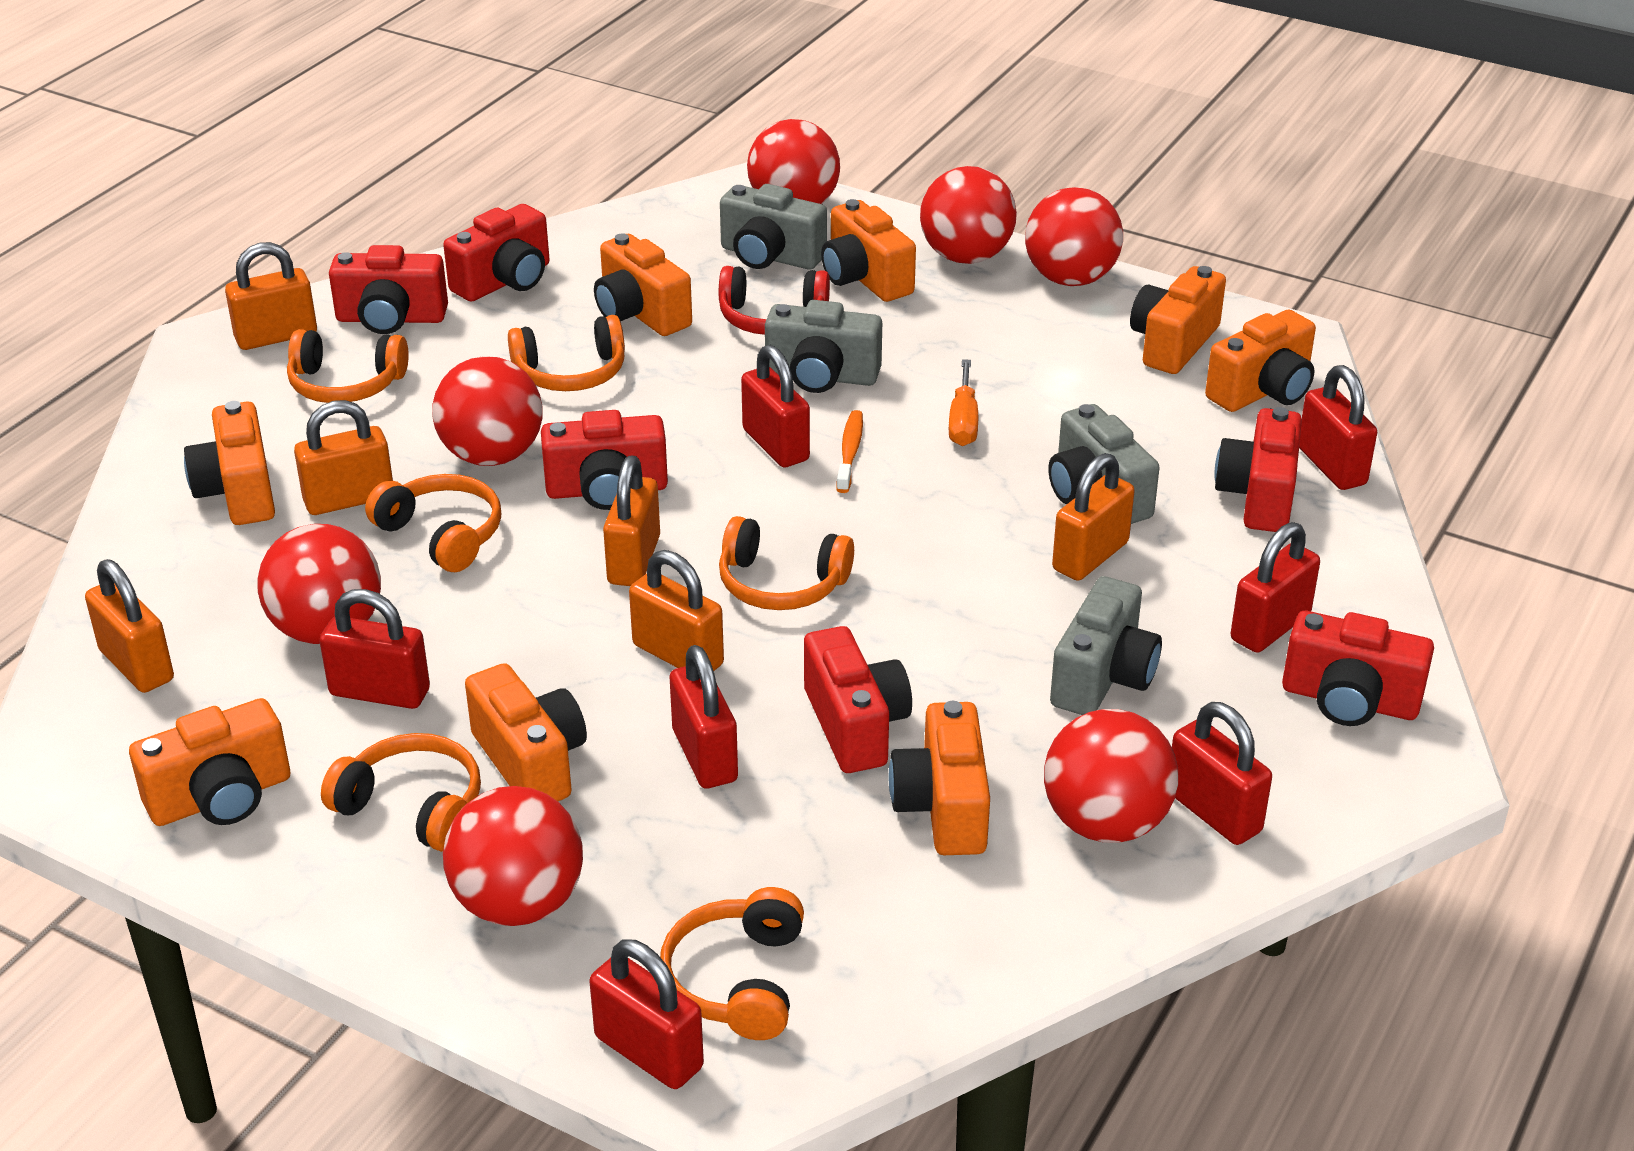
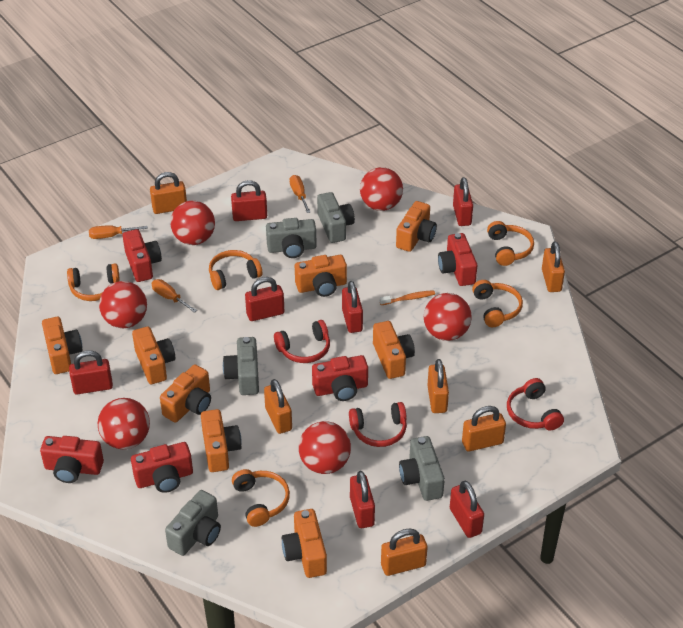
grey camera: 4 -> 5
orange headphones: 6 -> 5
orange screwdriver: 1 -> 3
red ball: 7 -> 6
red camera: 6 -> 5
red headphones: 1 -> 3

